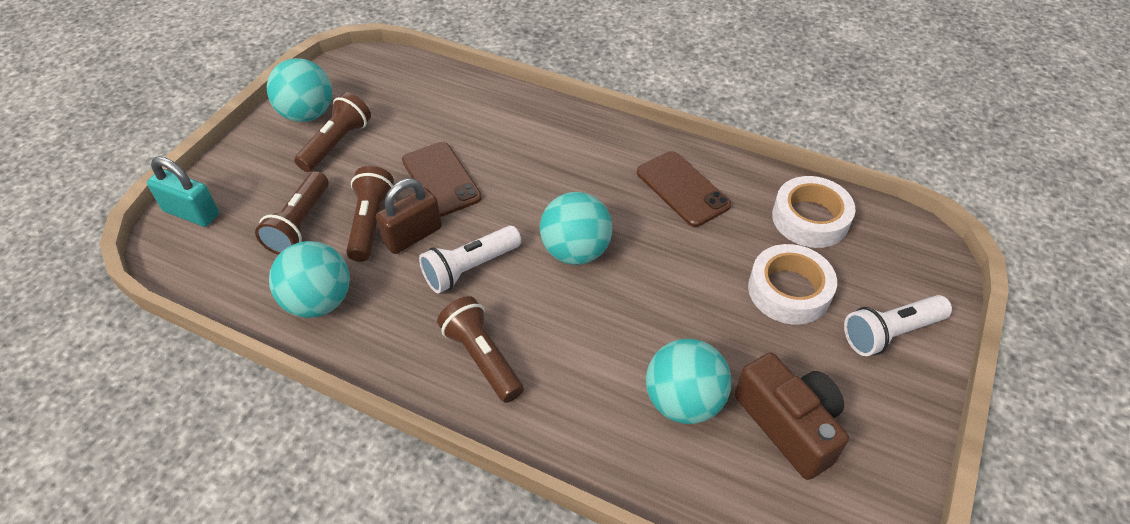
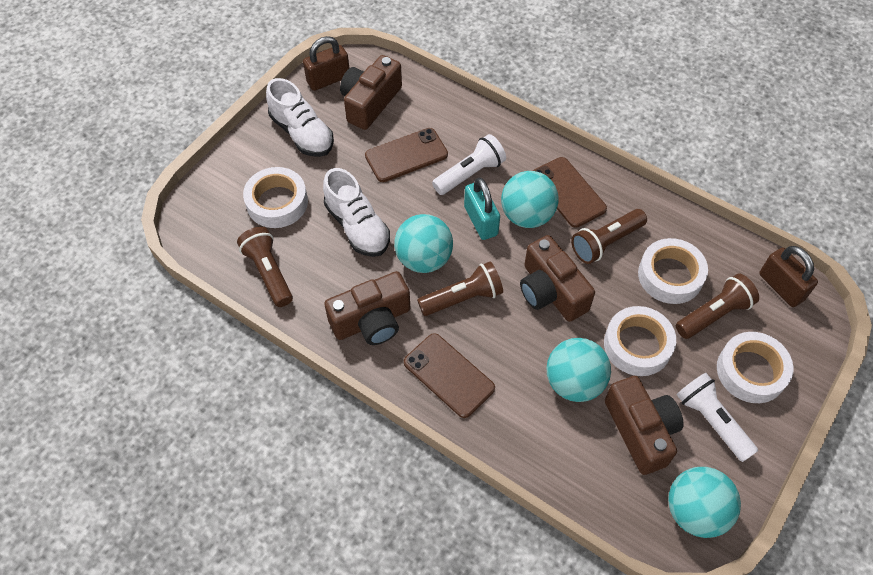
brown camera: 1 -> 4
brown padlock: 1 -> 2
brown phone: 2 -> 3
white shoe: 0 -> 2
white tape: 2 -> 4

